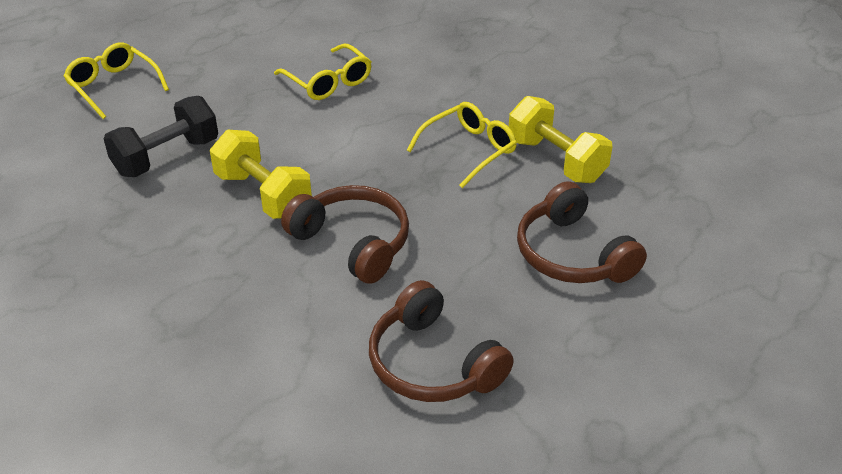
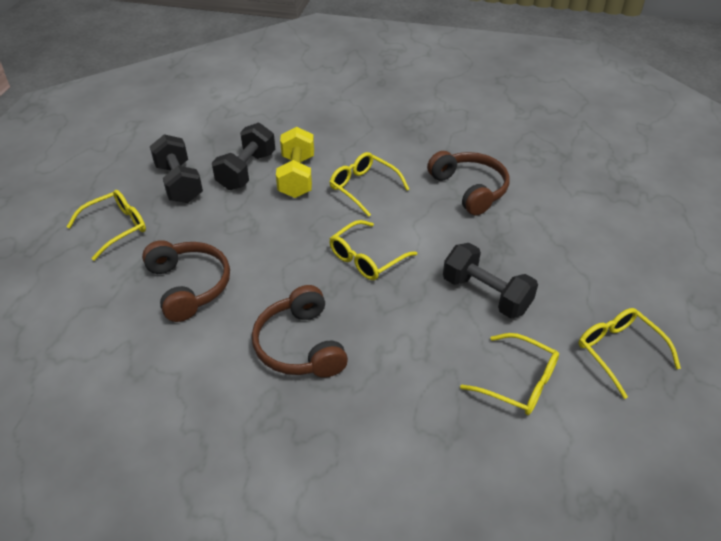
black dumbbell: 1 -> 3
yellow dumbbell: 2 -> 1
yellow glasses: 3 -> 5

